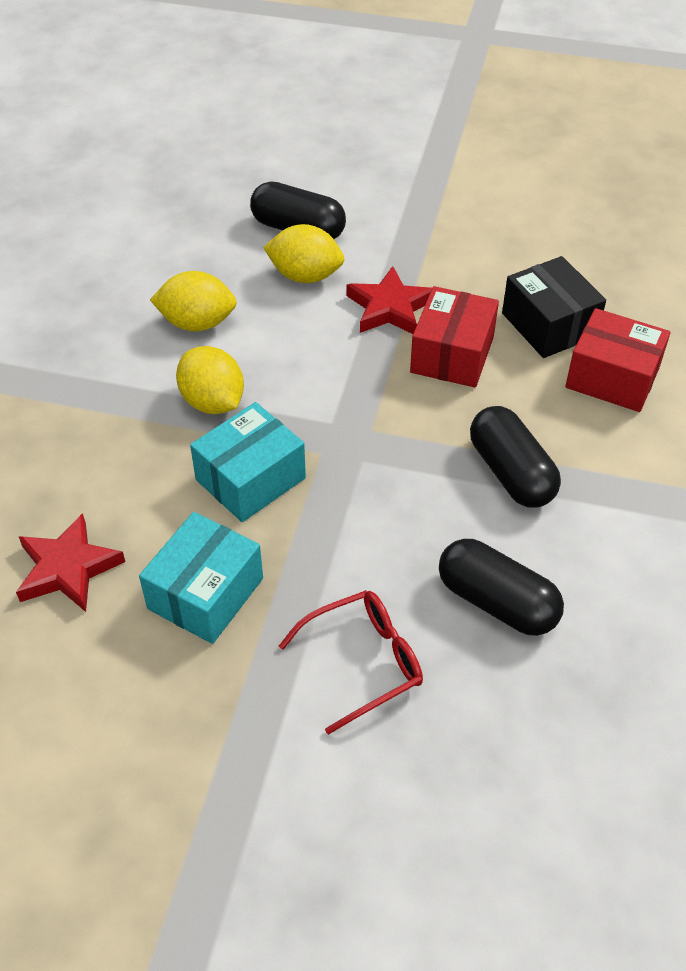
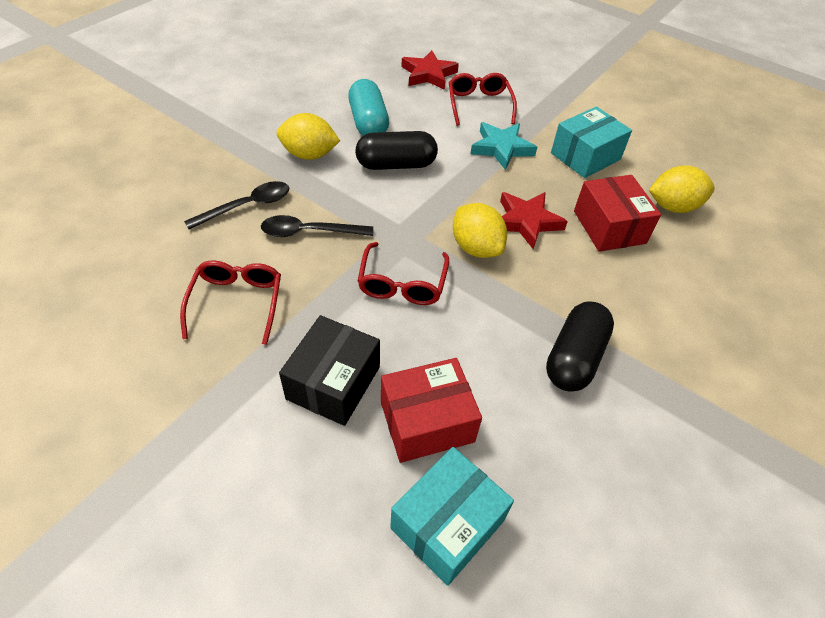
black capsule: 3 -> 2
black spoon: 0 -> 2
red glasses: 1 -> 3
turquoise capsule: 0 -> 1
turquoise star: 0 -> 1

